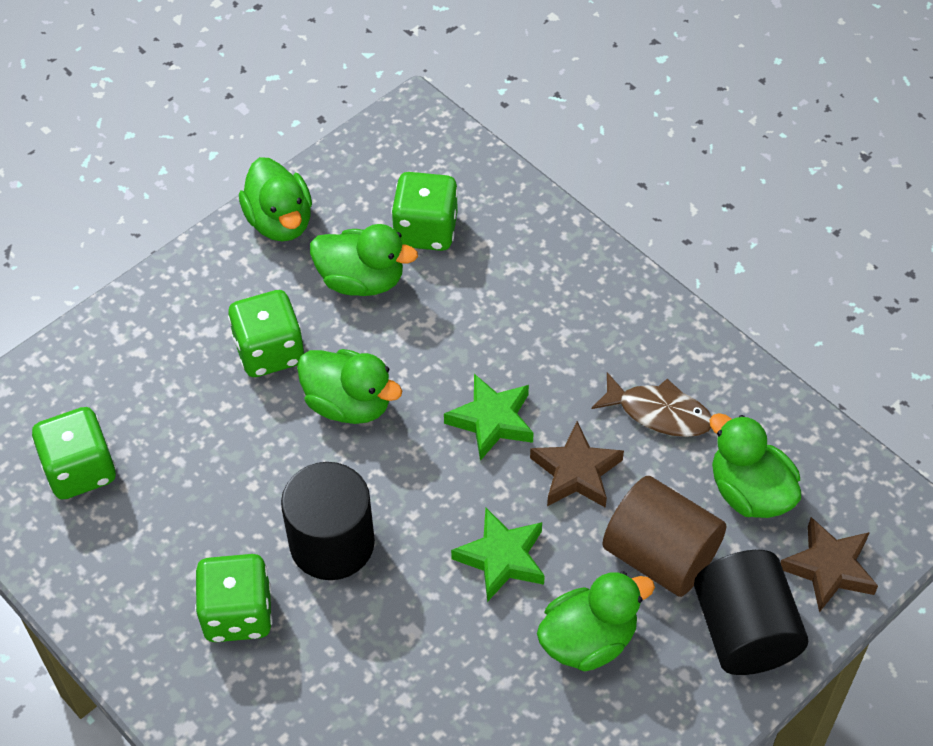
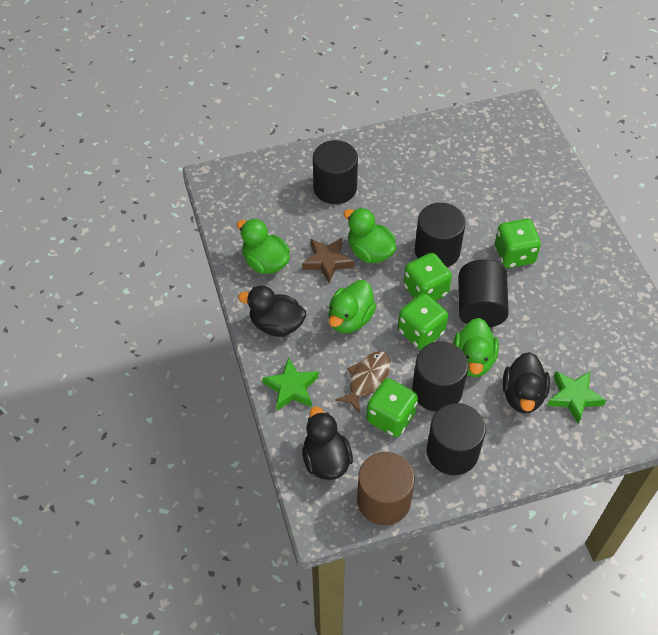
black cylinder: 2 -> 5
black duck: 0 -> 3
brown star: 2 -> 1
green duck: 5 -> 4

